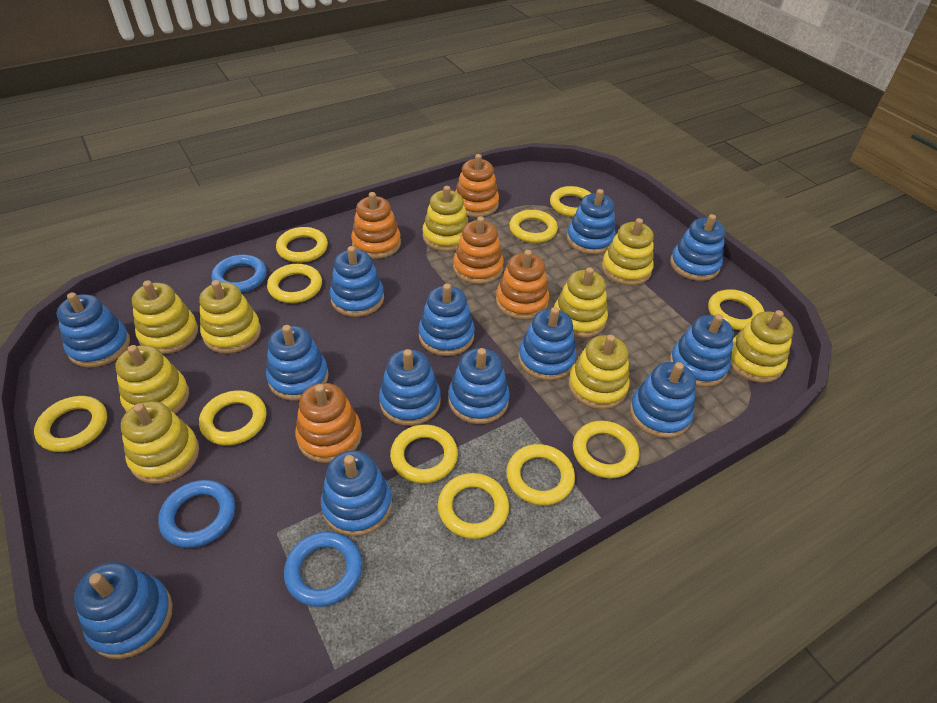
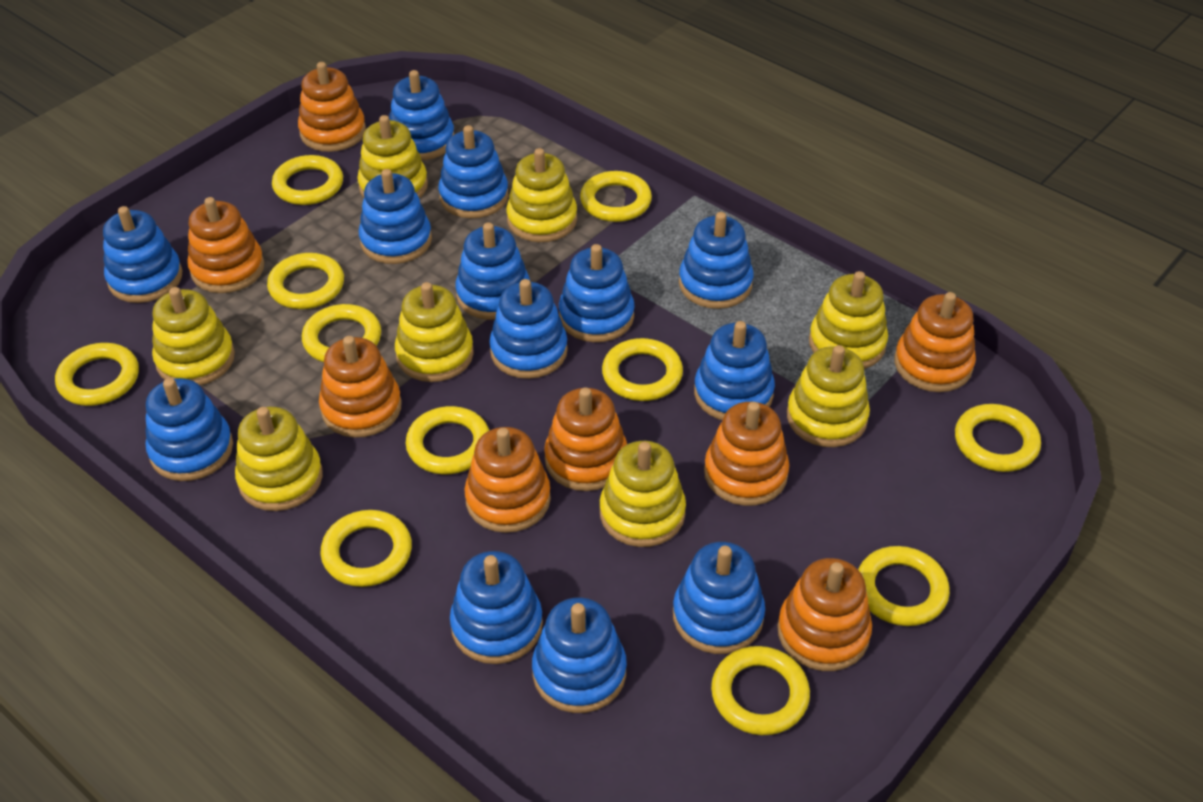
blue ring: 3 -> 0
orange stacking toy: 5 -> 8
yellow stacking toy: 9 -> 8

